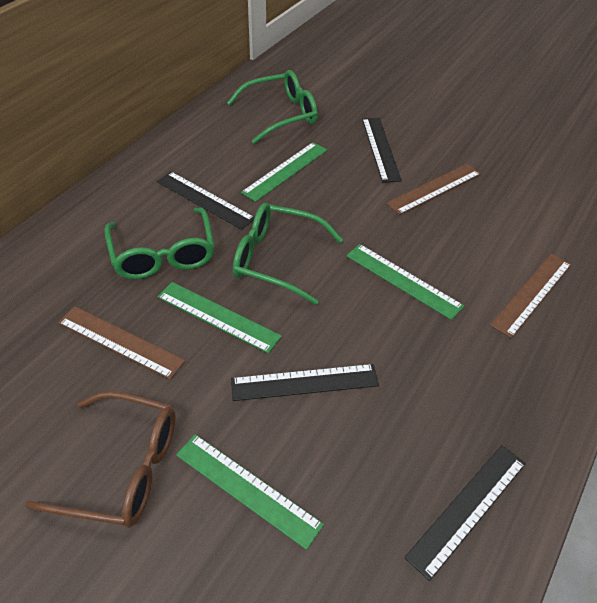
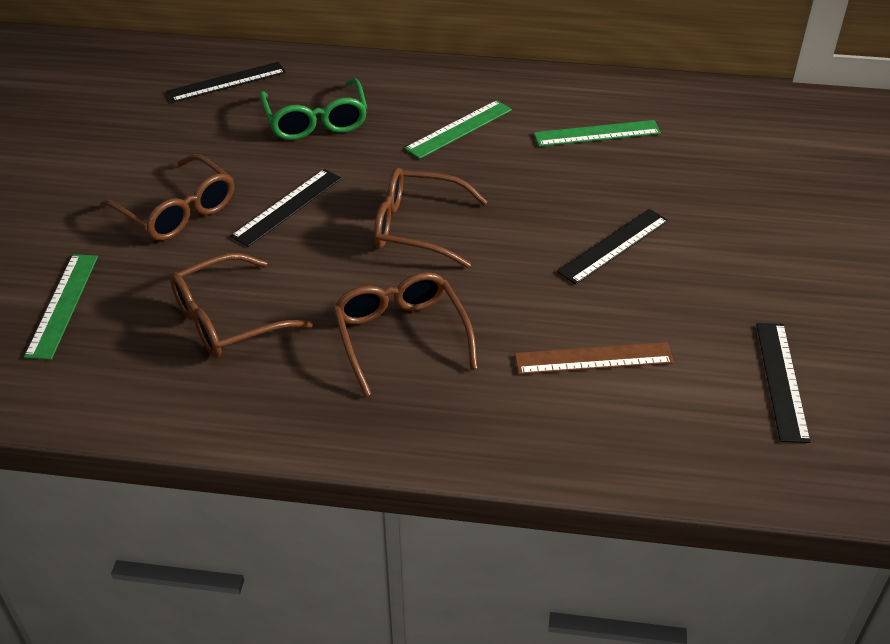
brown glasses: 1 -> 4
brown ruler: 3 -> 1
green glasses: 3 -> 1
green ruler: 4 -> 3

